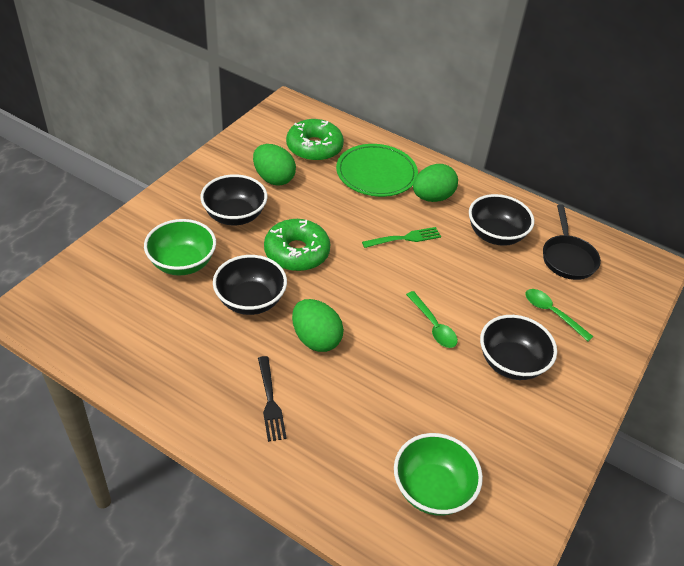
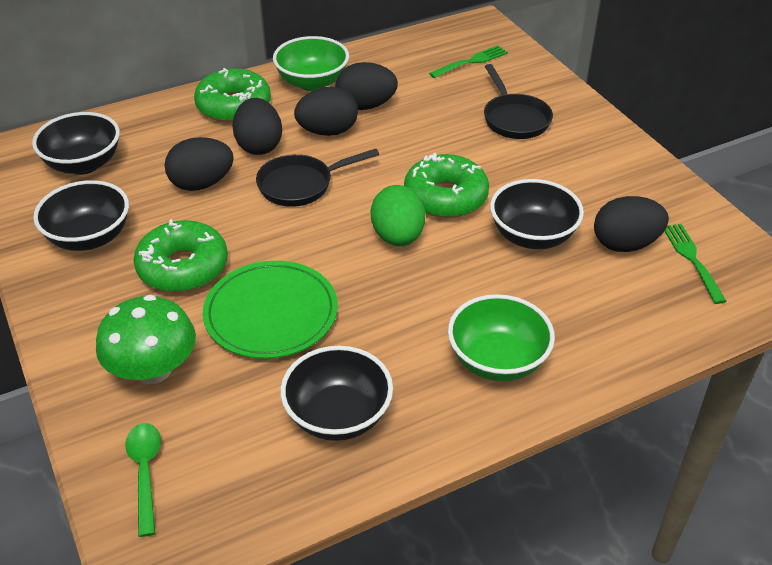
black egg: 0 -> 5
black fork: 1 -> 0
black pan: 1 -> 2
green donut: 2 -> 3
green egg: 3 -> 1
green fork: 1 -> 2
green mushroom: 0 -> 1
green spoon: 2 -> 1

